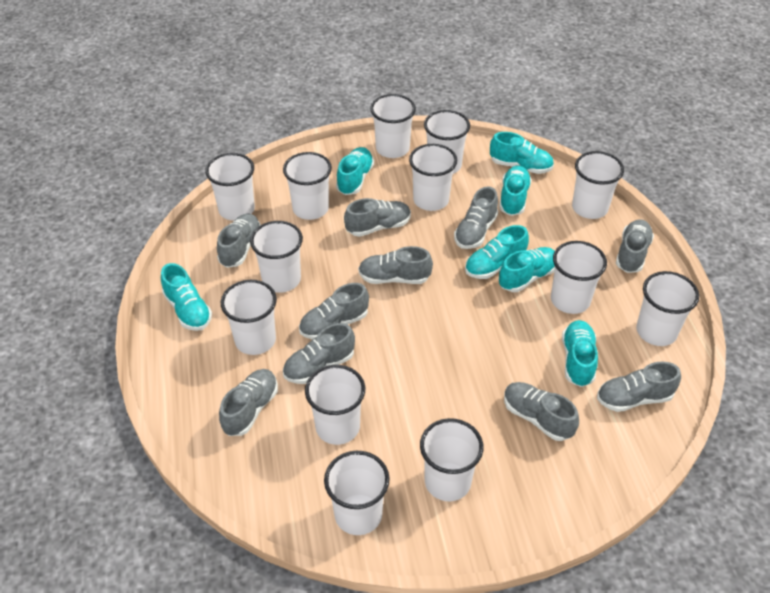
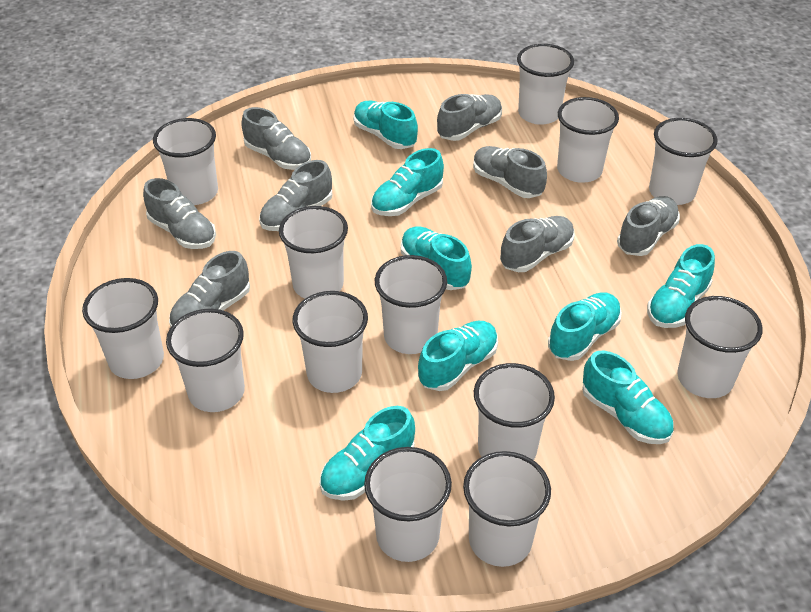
grey shoe: 10 -> 8
turquoise shoe: 7 -> 8

